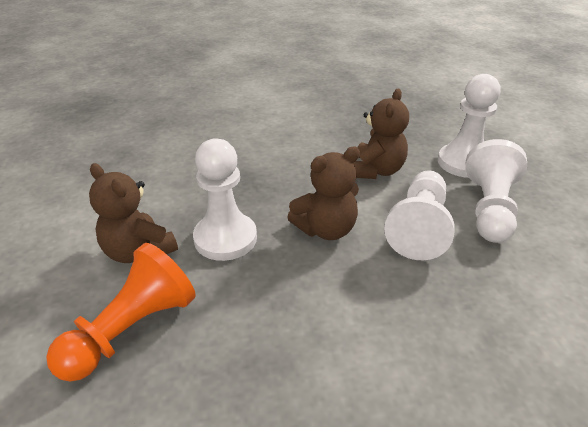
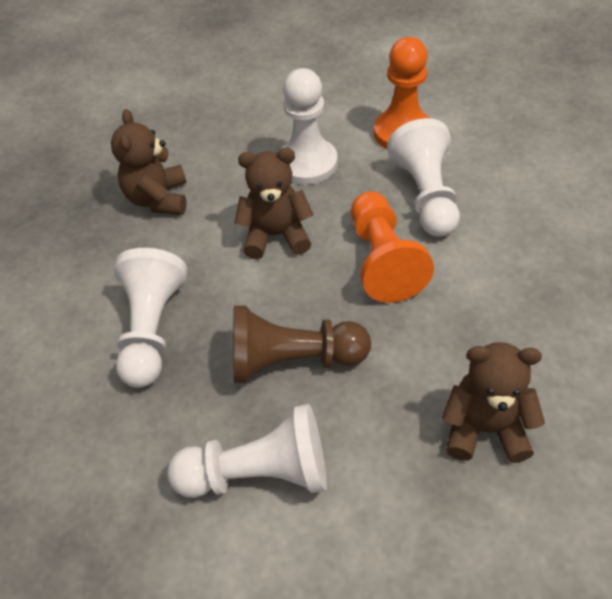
brown pawn: 0 -> 1
orange pawn: 1 -> 2

